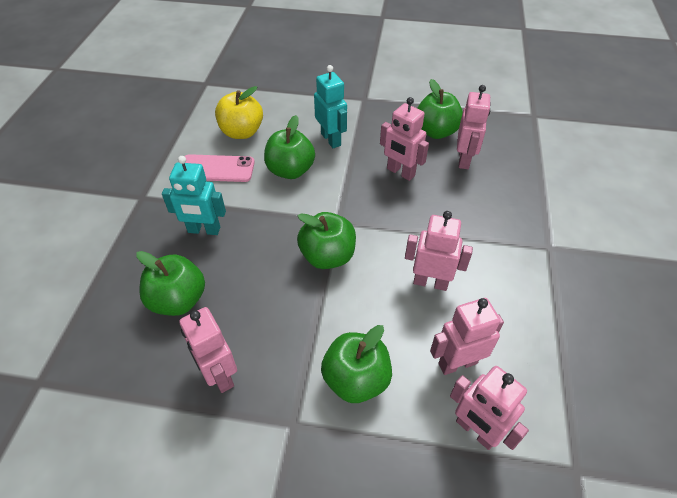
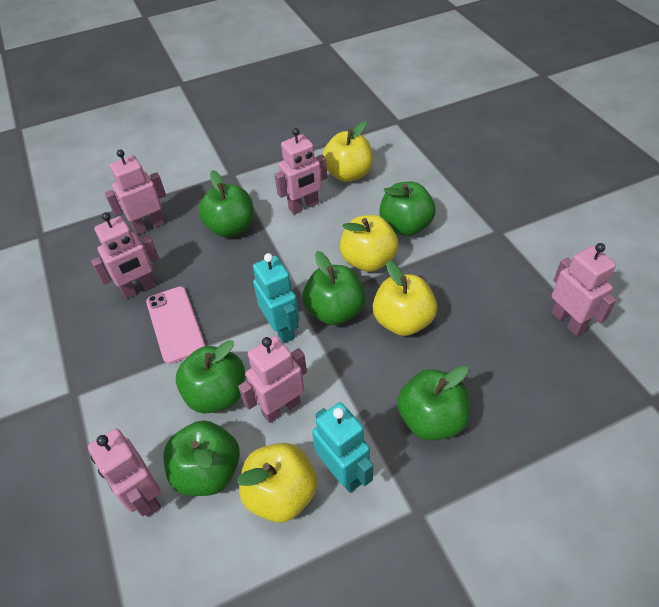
green apple: 5 -> 6
yellow apple: 1 -> 4

